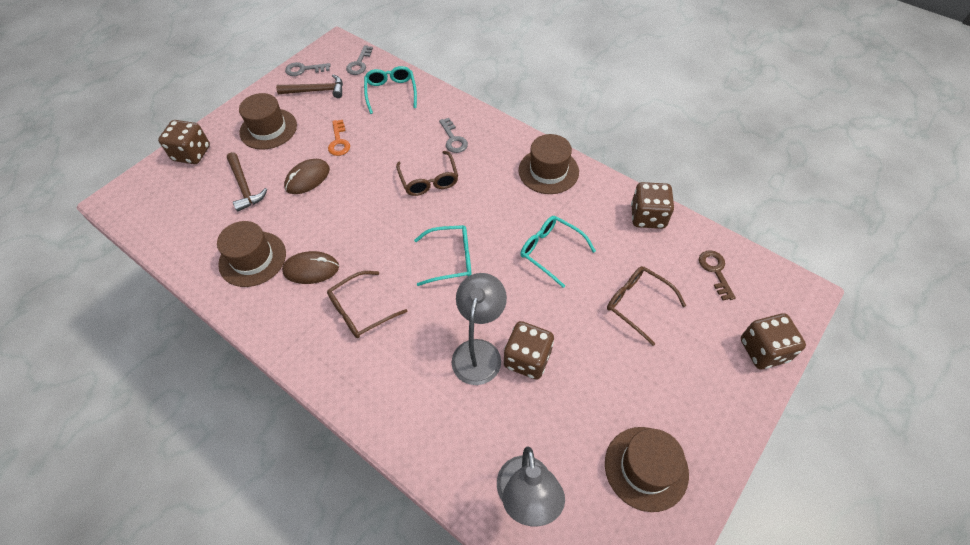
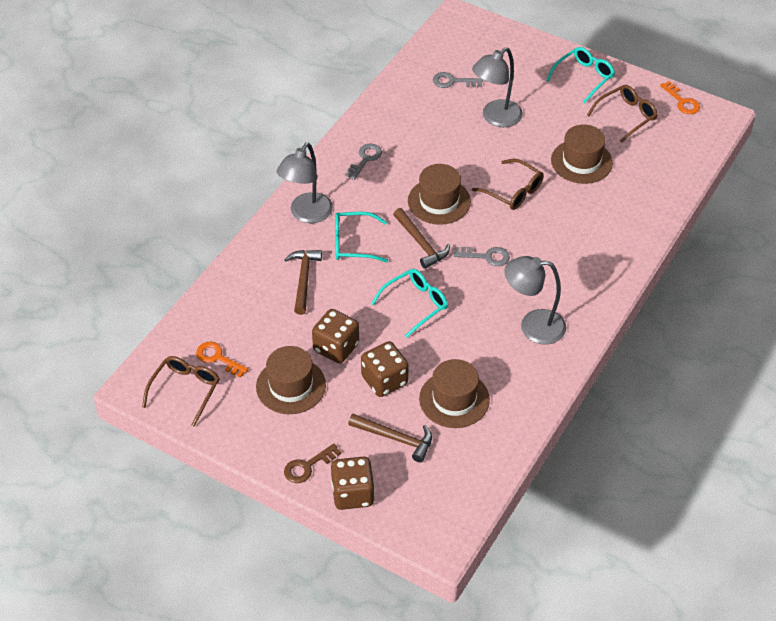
brown dice: 4 -> 3
brown hammer: 2 -> 3
brown mouse: 2 -> 0
grey lamp: 2 -> 3
orange key: 1 -> 2

